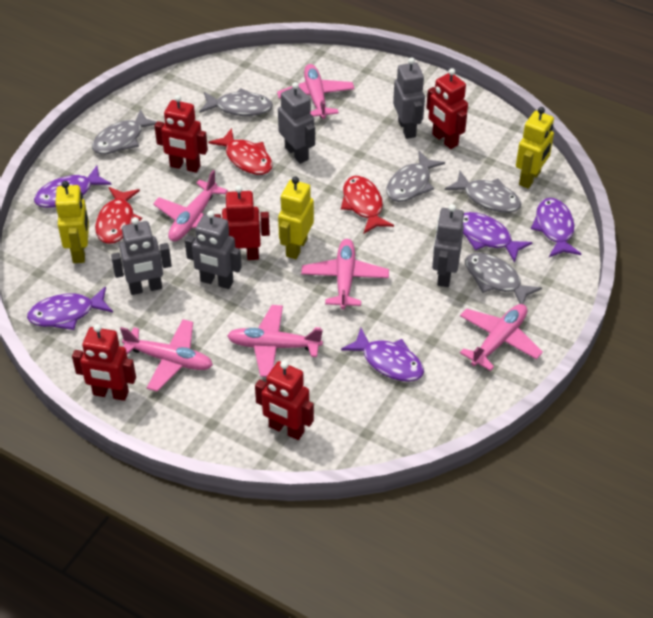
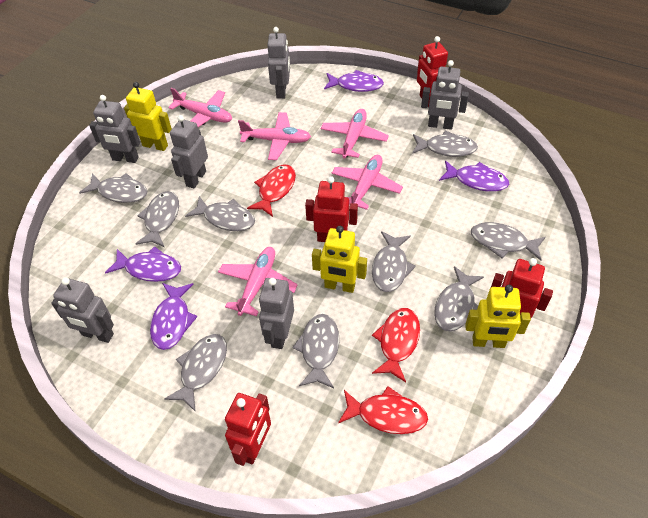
grey fish: 5 -> 9
grey robot: 5 -> 6
pink plane: 6 -> 5
purple fish: 5 -> 4
red robot: 5 -> 4

